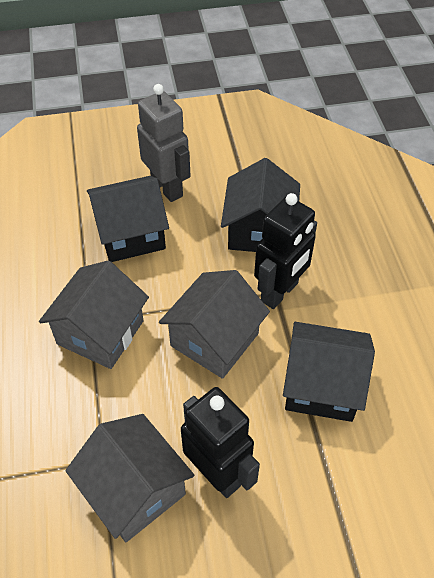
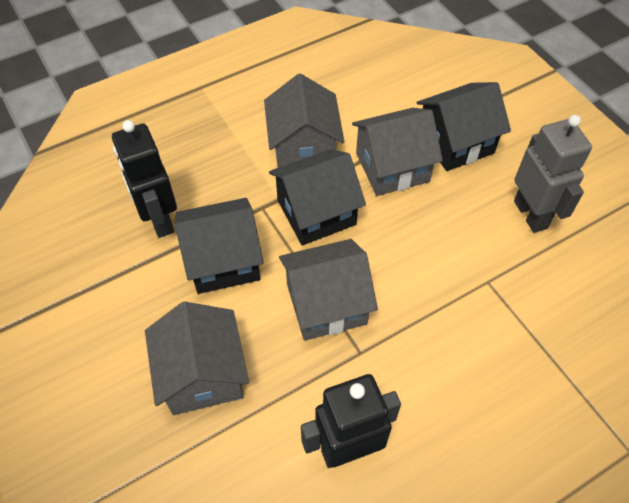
grey house: 3 -> 4

